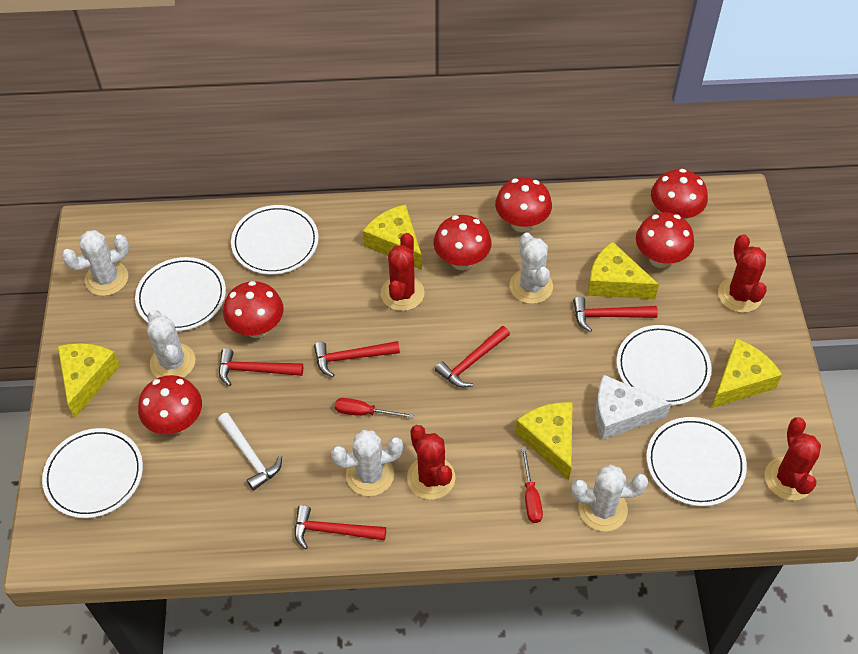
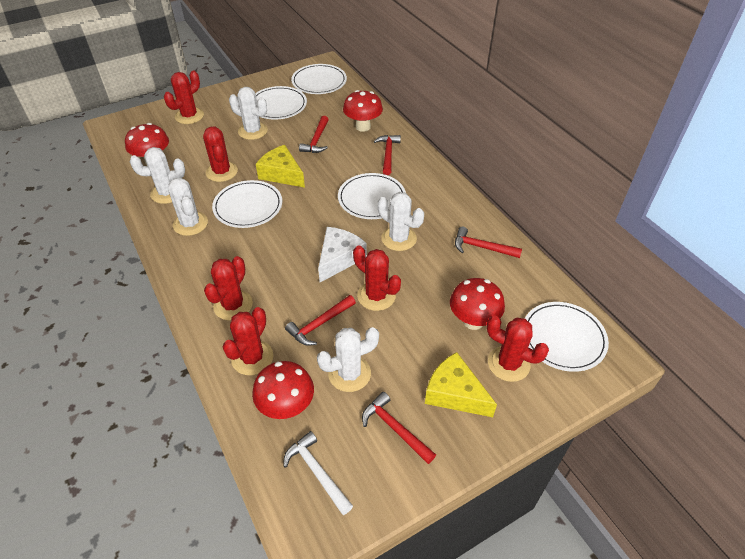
red cactus: 4 -> 6
red mushroom: 6 -> 4
red screwdriver: 2 -> 0
yellow cheese: 5 -> 2

